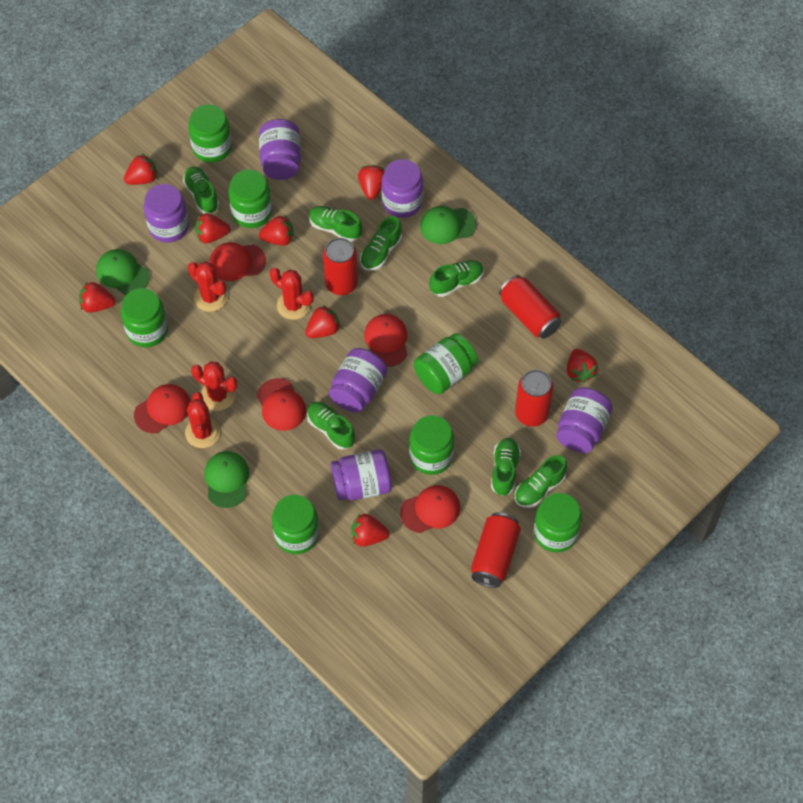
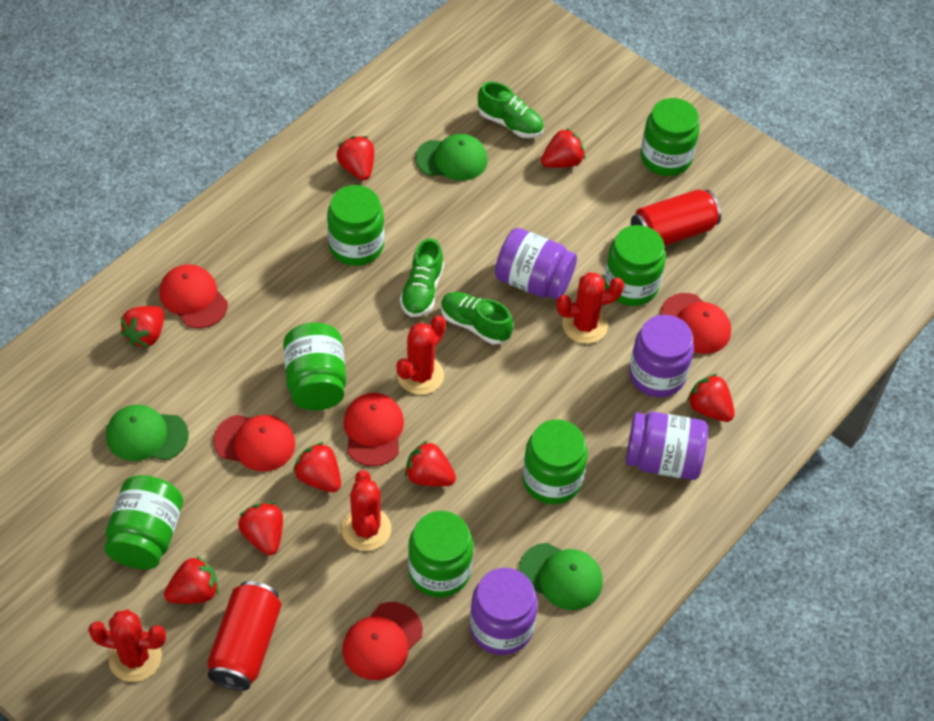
green shoe: 7 -> 3
purple jar: 6 -> 4
red can: 4 -> 2

